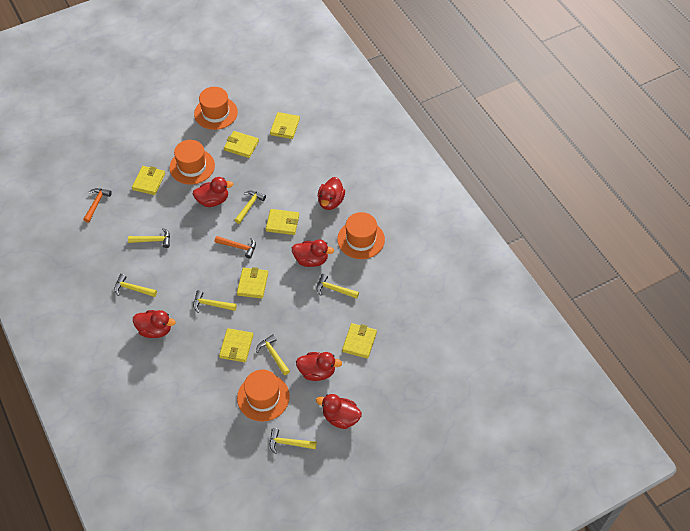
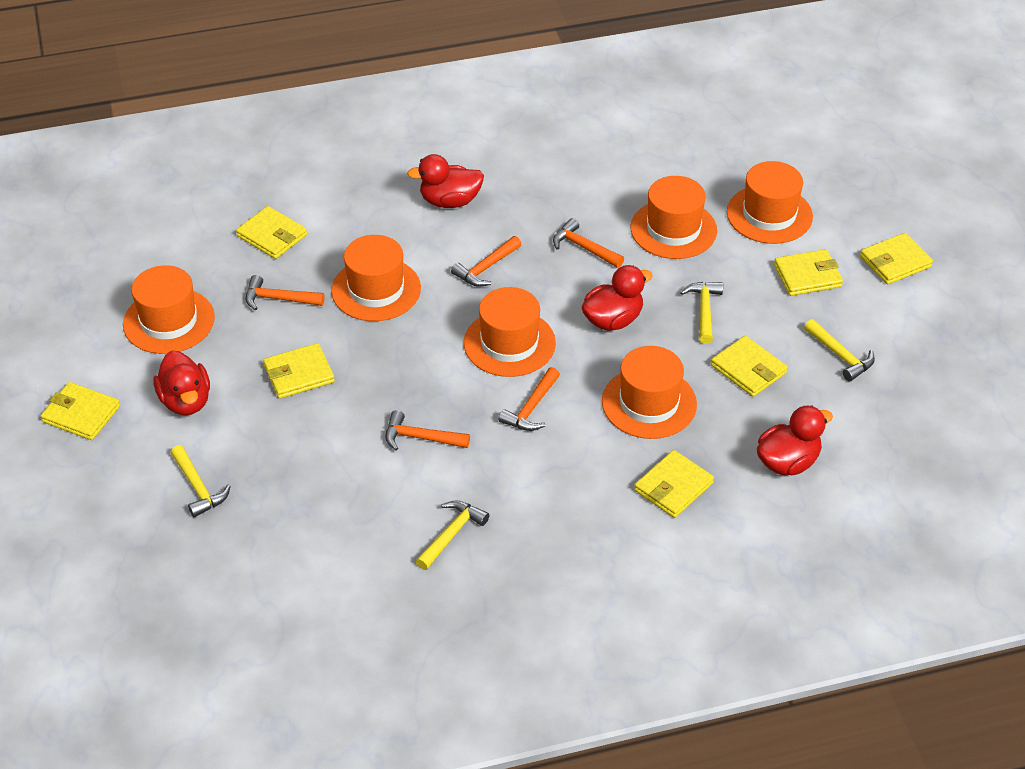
orange hammer: 2 -> 5
orange hat: 4 -> 6
red duck: 6 -> 4
yellow hammer: 7 -> 4

